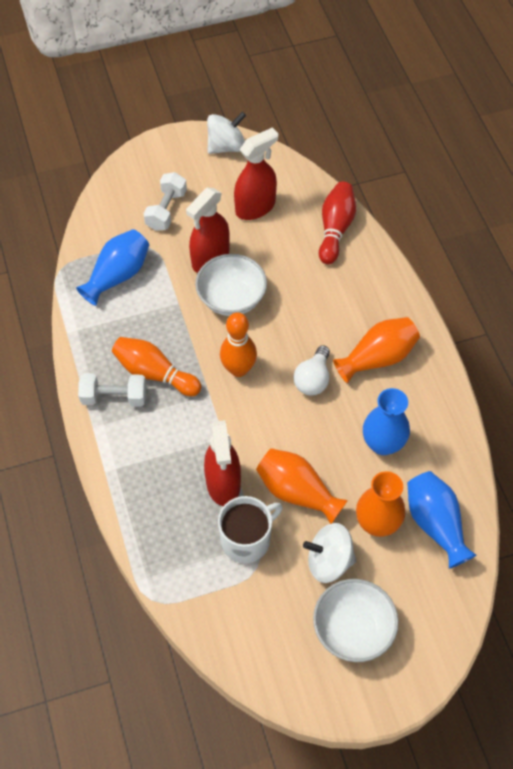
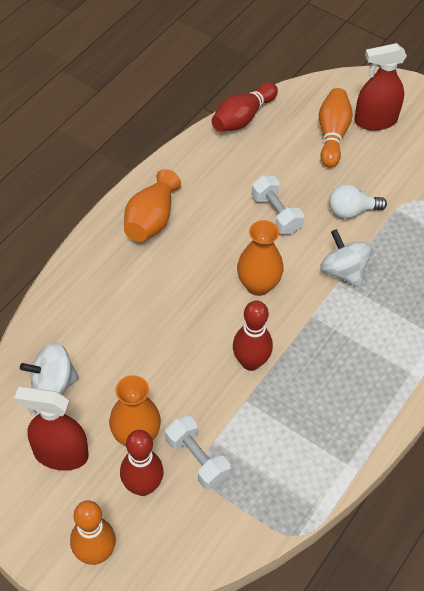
blue vase: 3 -> 0
red bowling pin: 1 -> 3
red spray bottle: 3 -> 2
white bowl: 2 -> 0
white mug: 1 -> 0

